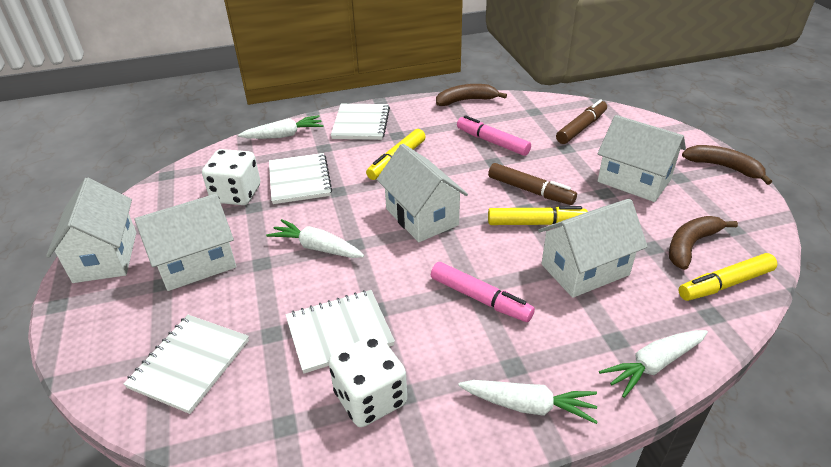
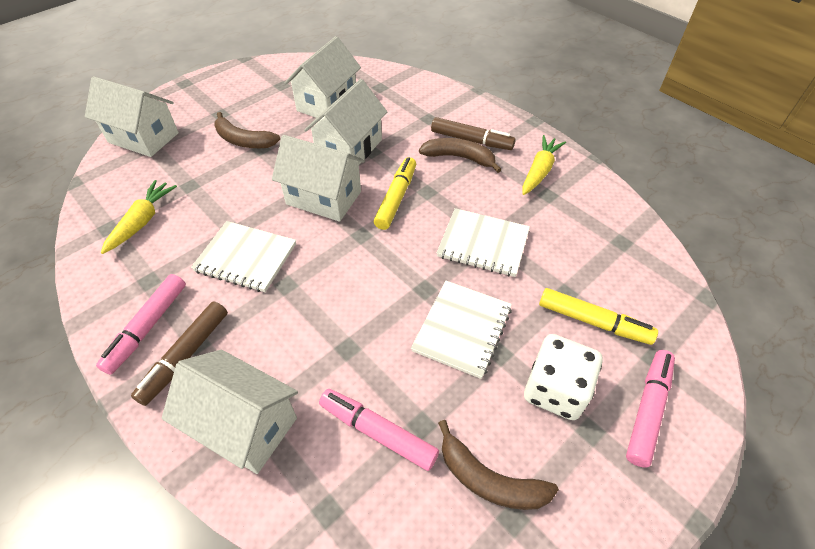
pink marker: 2 -> 3
white carrot: 4 -> 0
white dice: 2 -> 1
white notebook: 4 -> 3
yellow carrot: 0 -> 2
yellow marker: 3 -> 2

